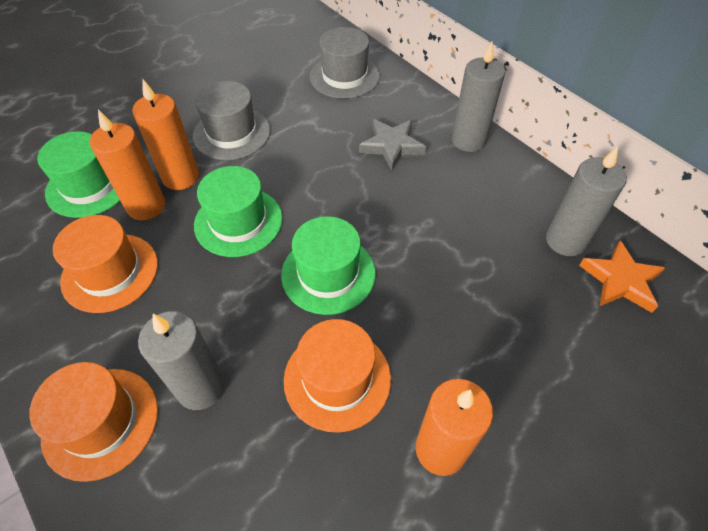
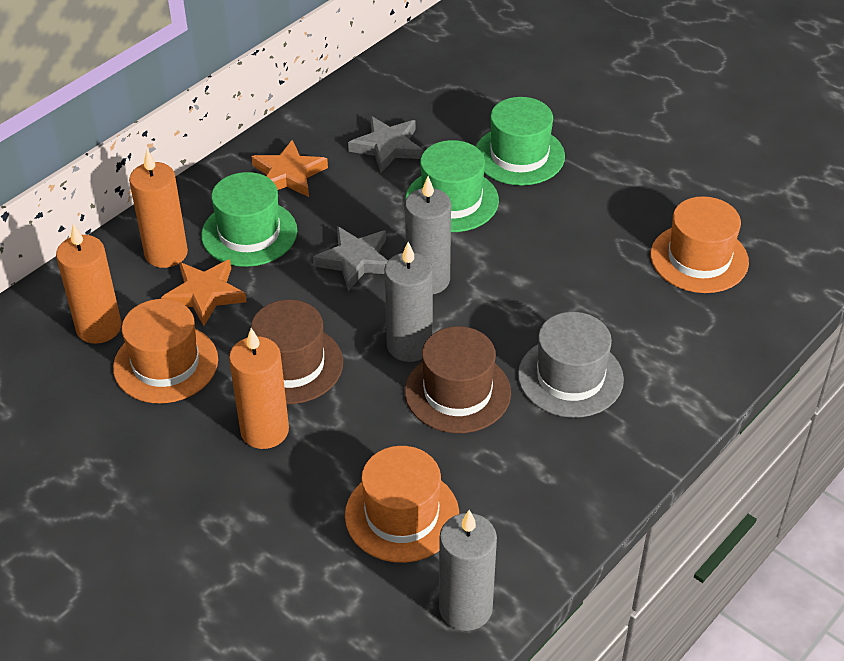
brown hat: 0 -> 2
grey hat: 2 -> 1
grey star: 1 -> 2
orange star: 1 -> 2

